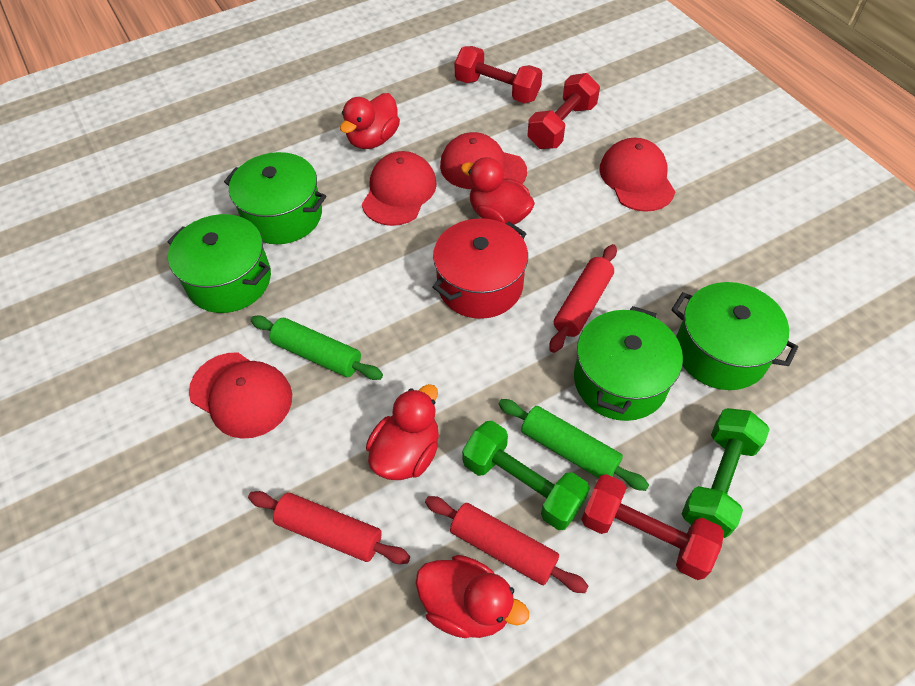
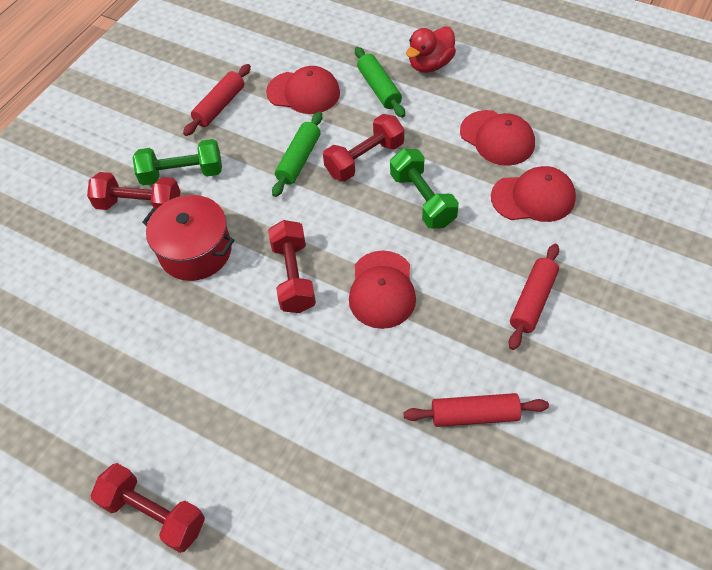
green pot: 4 -> 0
red duck: 4 -> 1
red dumbbell: 3 -> 4

